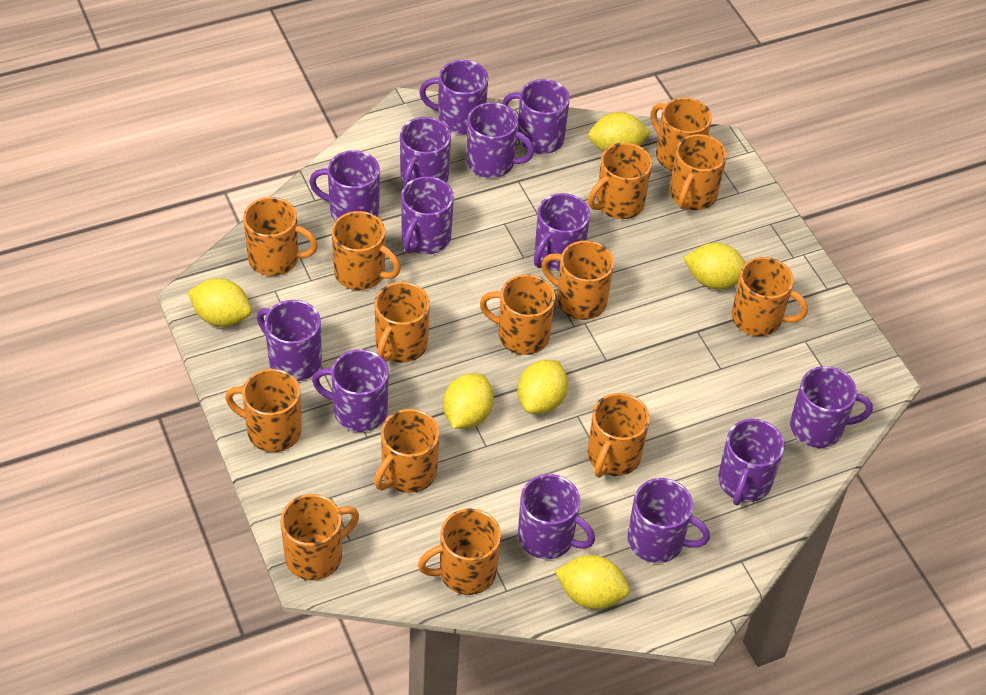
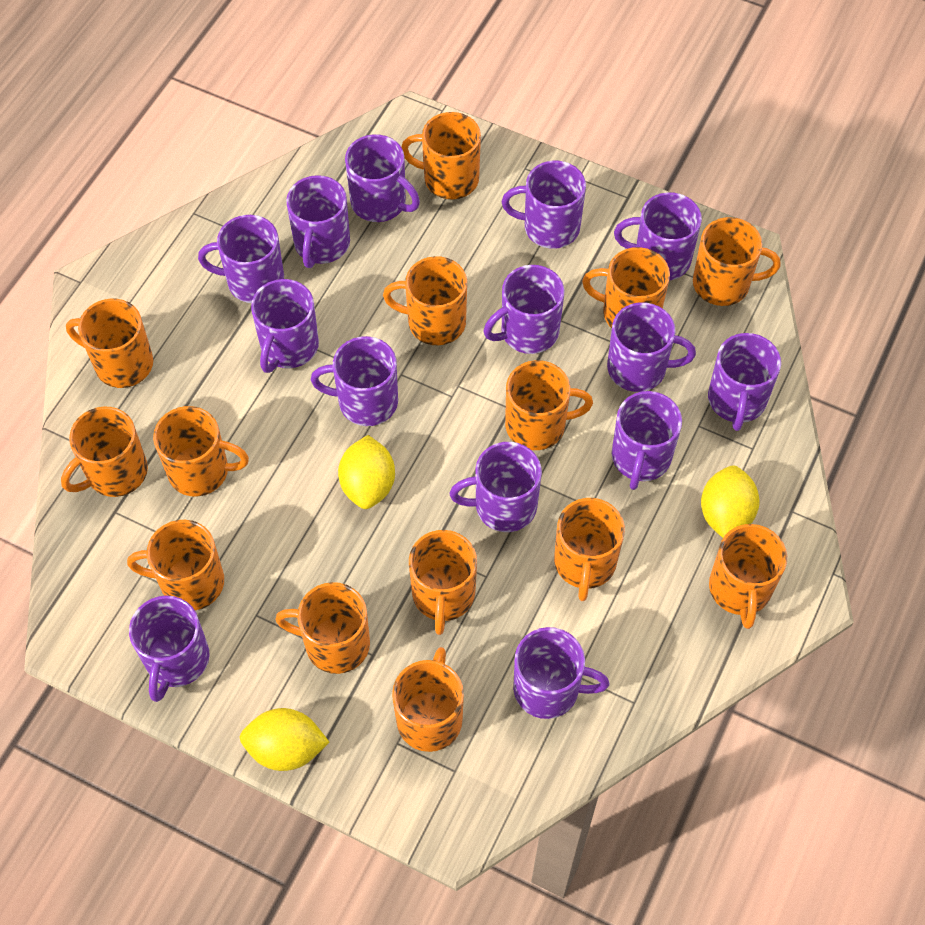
purple mug: 13 -> 14
yellow lemon: 6 -> 3

